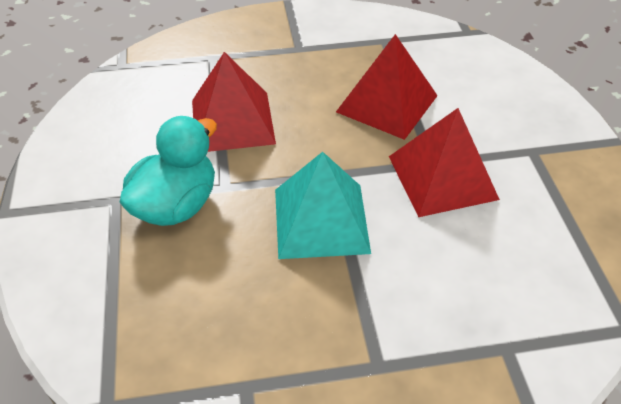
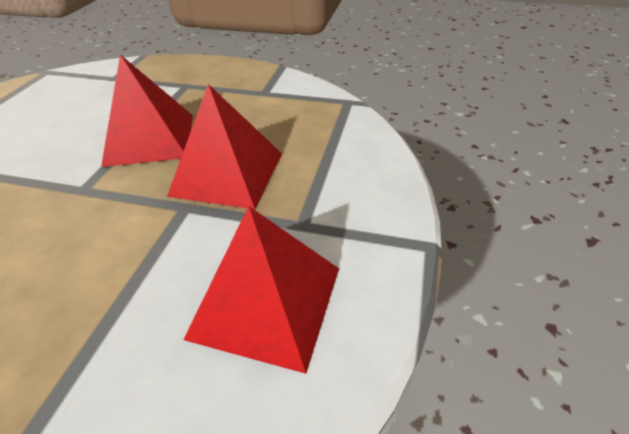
turquoise duck: 1 -> 0
turquoise pyramid: 1 -> 0

